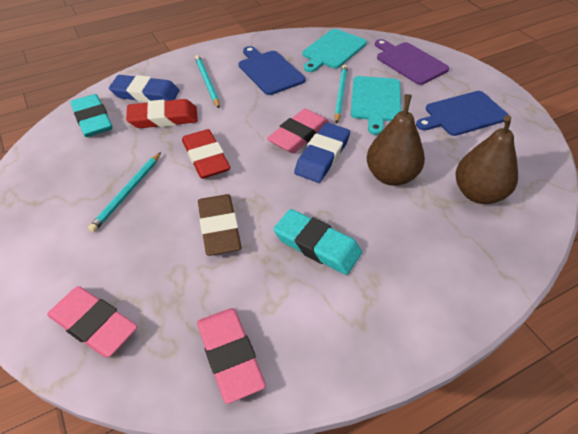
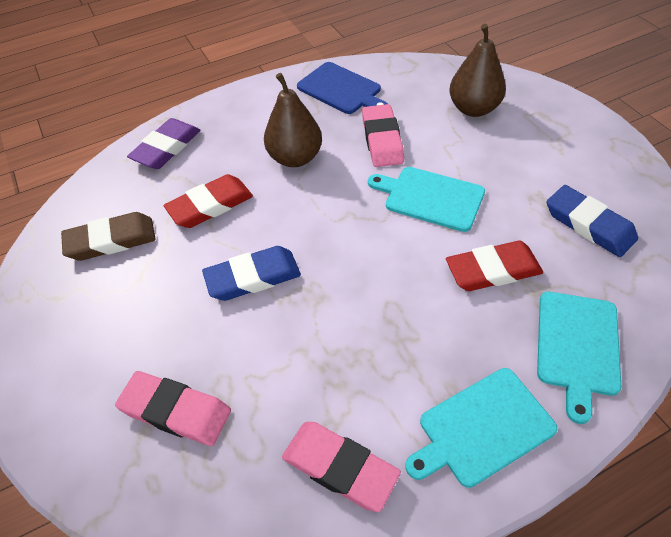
blue cutting board: 2 -> 1
purple cutting board: 1 -> 0
purple eraser: 0 -> 1
turquoise cutting board: 2 -> 3
turquoise eraser: 2 -> 0
turquoise pencil: 3 -> 0

